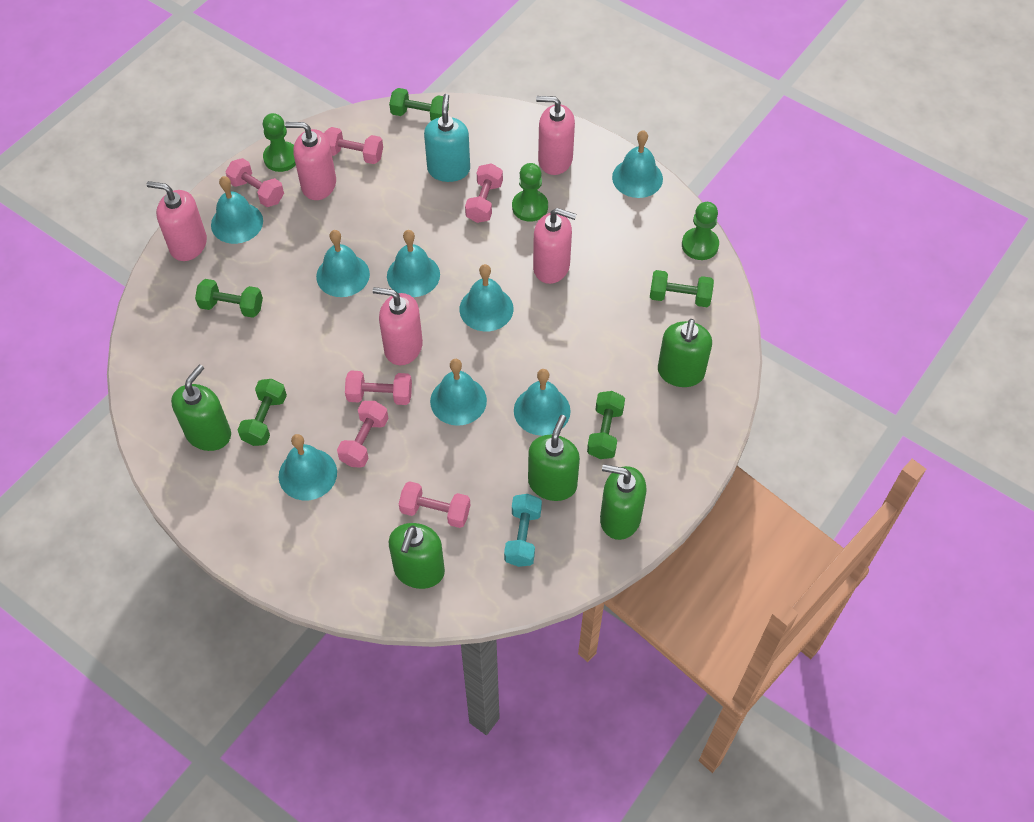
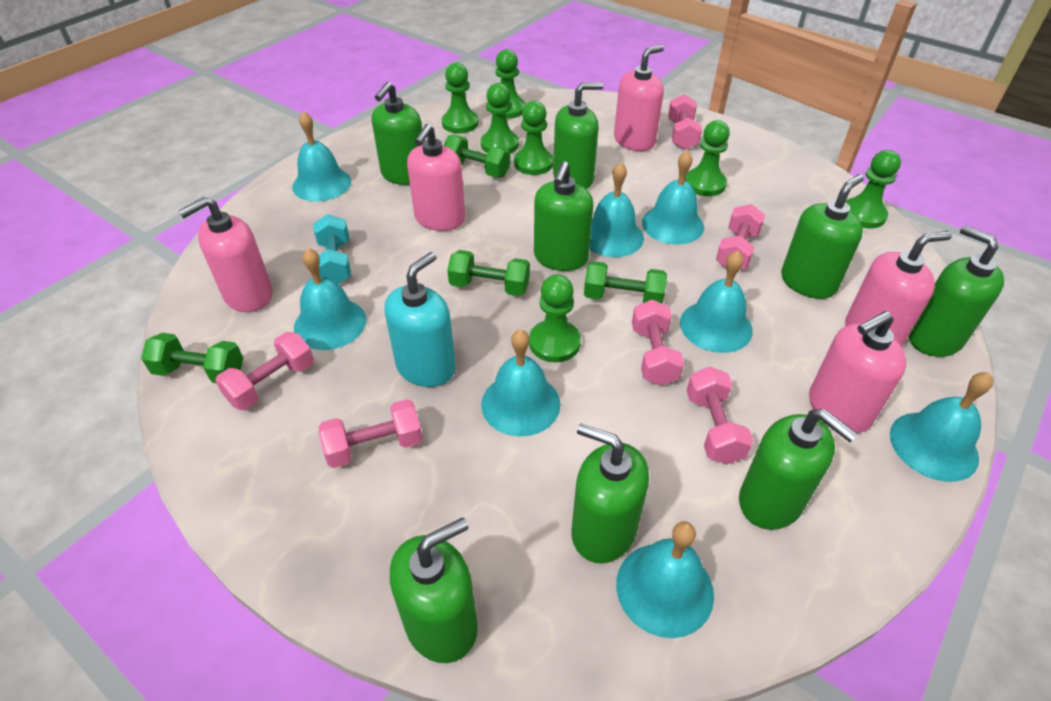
green dumbbell: 5 -> 4
green pawn: 3 -> 7
green soap dispenser: 5 -> 8

